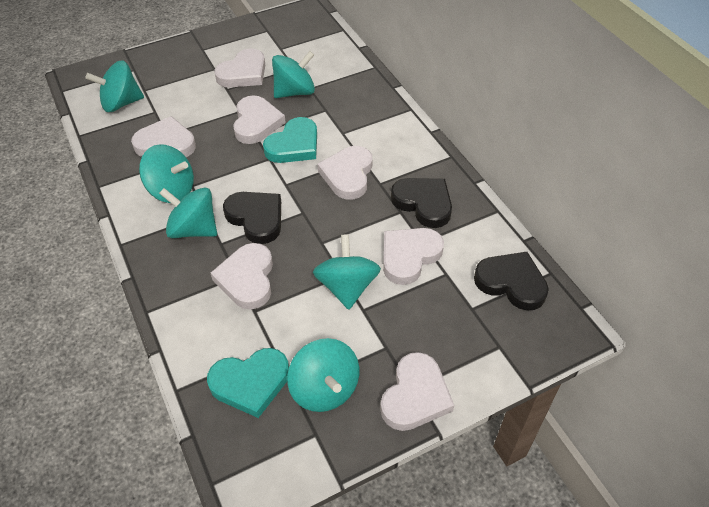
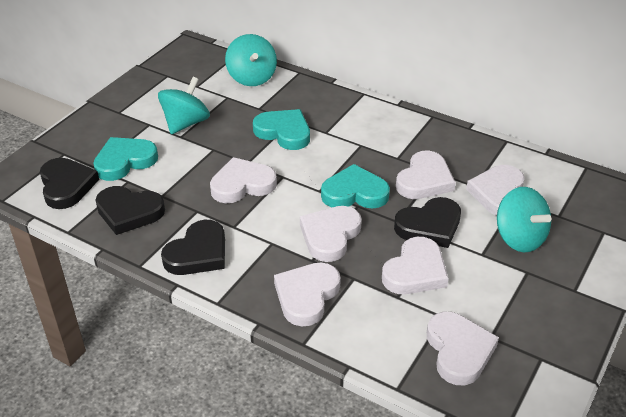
black heart: 3 -> 4
turquoise heart: 2 -> 3
turquoise spinning top: 6 -> 3

